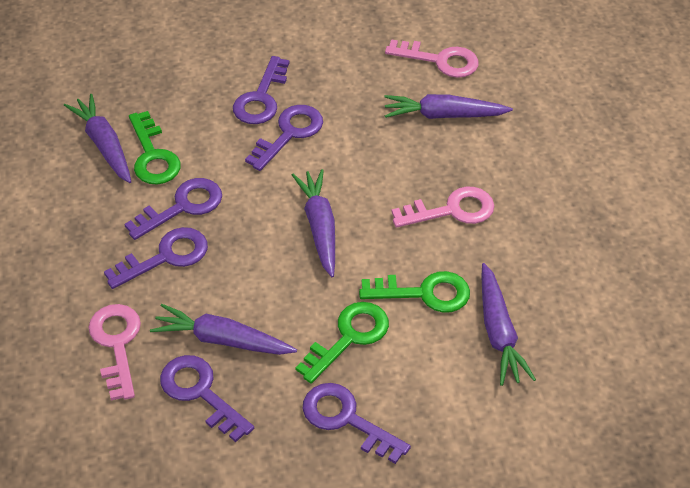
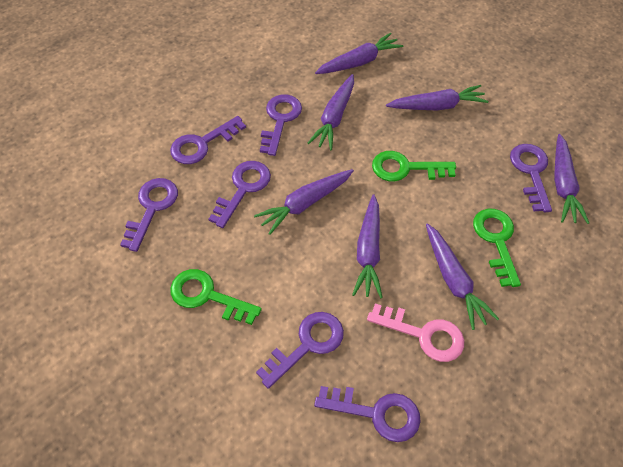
pink key: 3 -> 1
purple carrot: 5 -> 7
purple key: 6 -> 7

